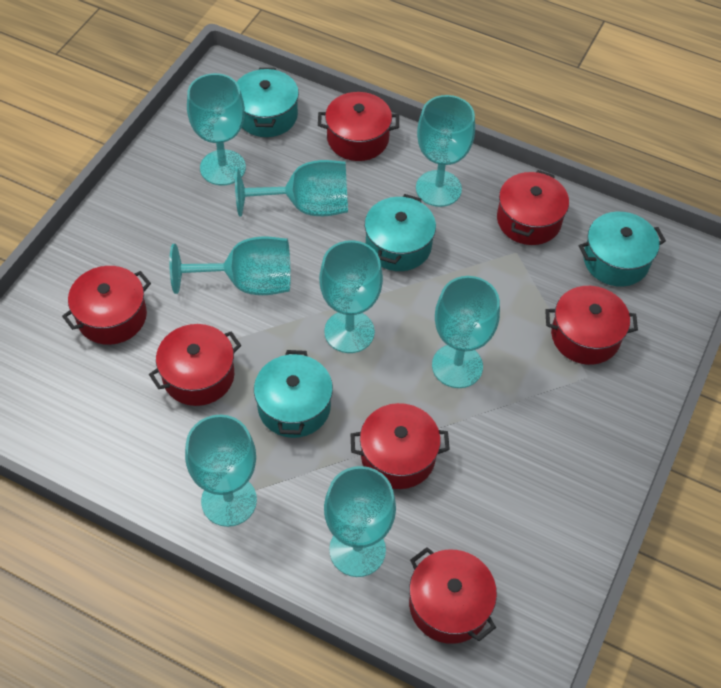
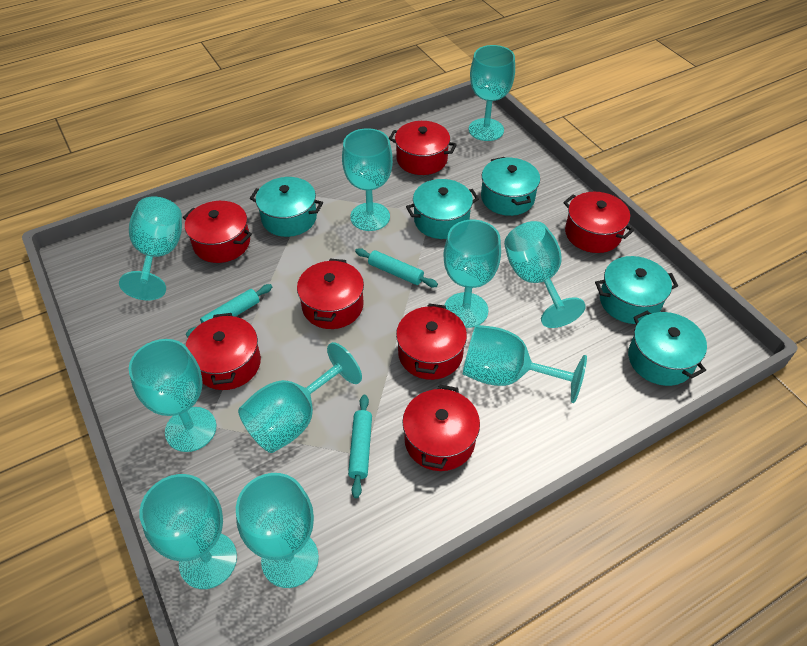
turquoise goblet: 8 -> 10
turquoise pot: 4 -> 5
turquoise rolling pin: 0 -> 3

